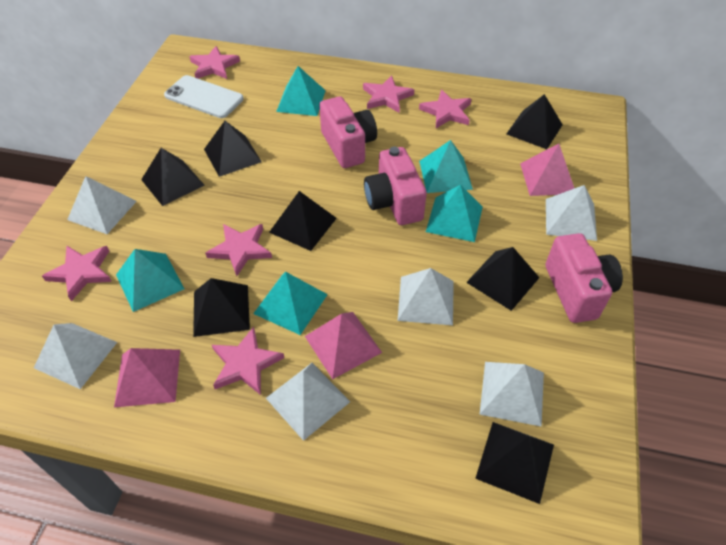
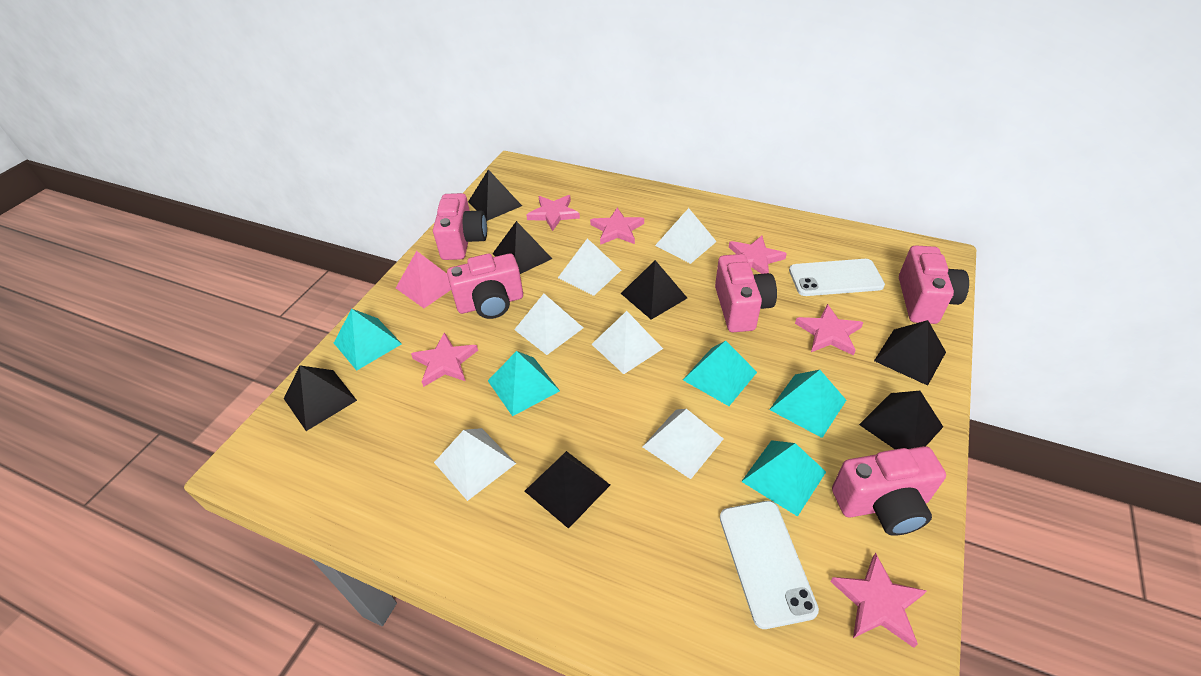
pink camera: 3 -> 5
pink pyramid: 3 -> 1
white phone: 1 -> 2

